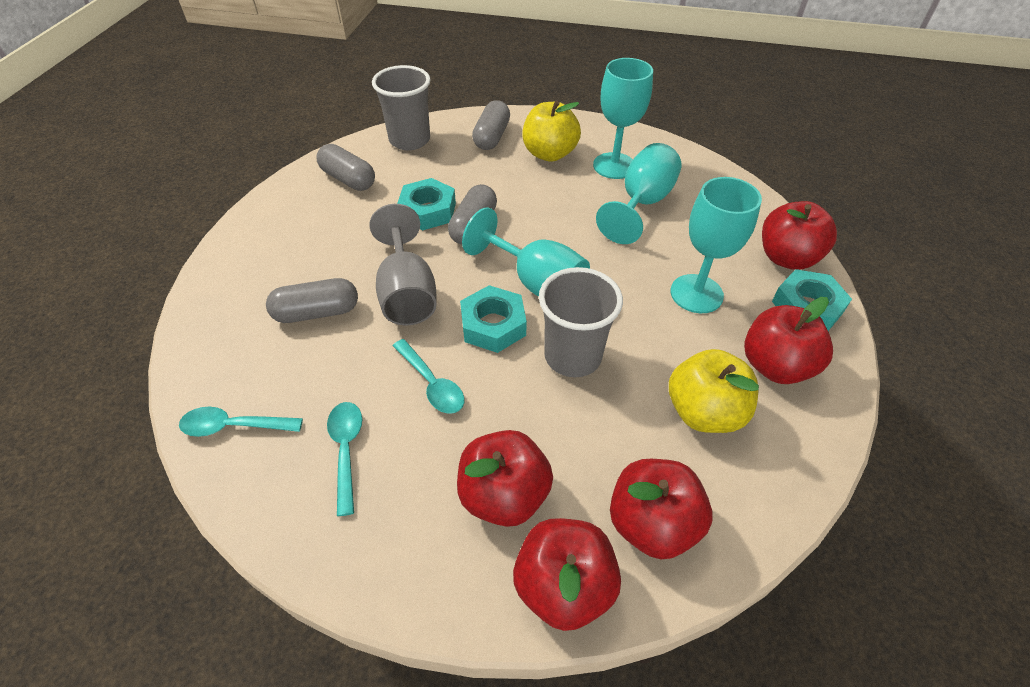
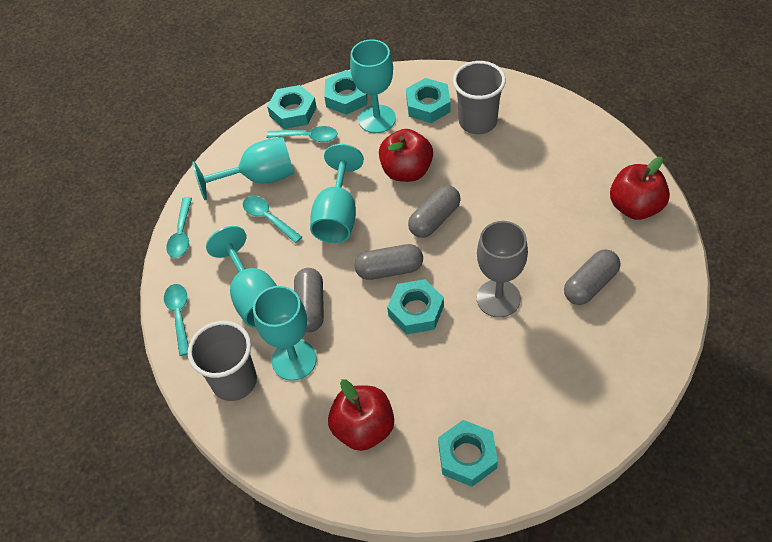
red apple: 5 -> 3
turquoise goblet: 4 -> 5
turquoise nut: 3 -> 5
turquoise spoon: 3 -> 4
yellow apple: 2 -> 0

